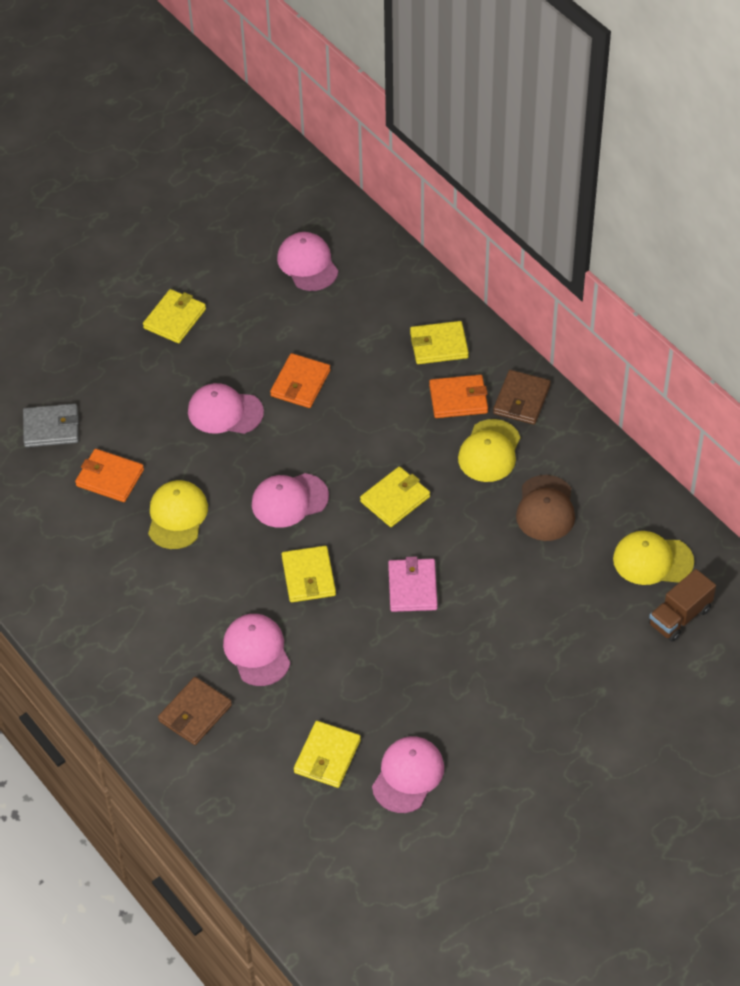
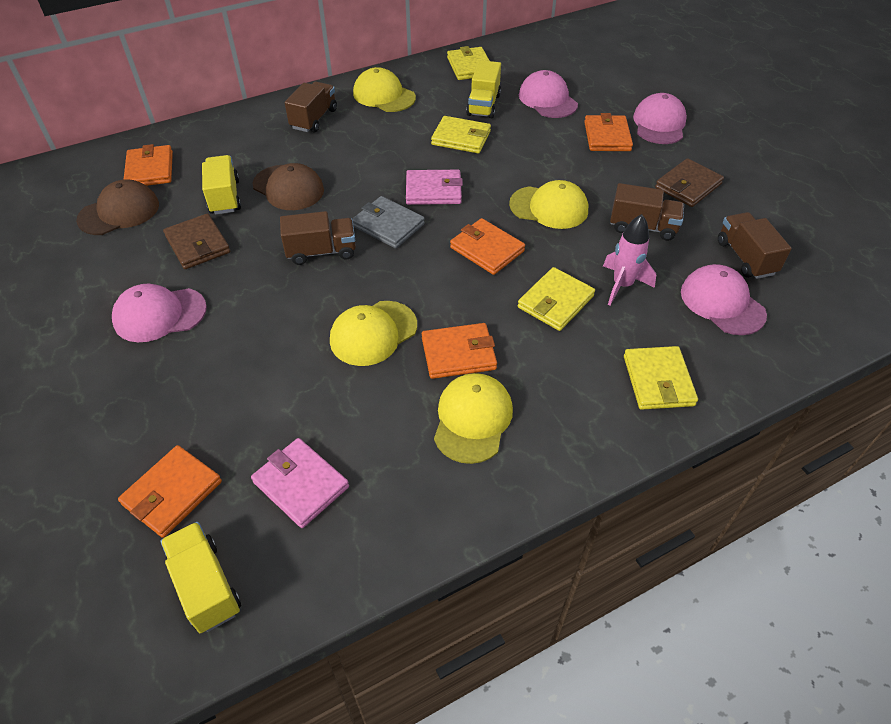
brown cap: 1 -> 2
brown truck: 1 -> 4
orange wallet: 3 -> 5
pink cap: 5 -> 4
pink rocket: 0 -> 1
pink wallet: 1 -> 2
yellow cap: 3 -> 4
yellow truck: 0 -> 3
yellow wallet: 5 -> 4

